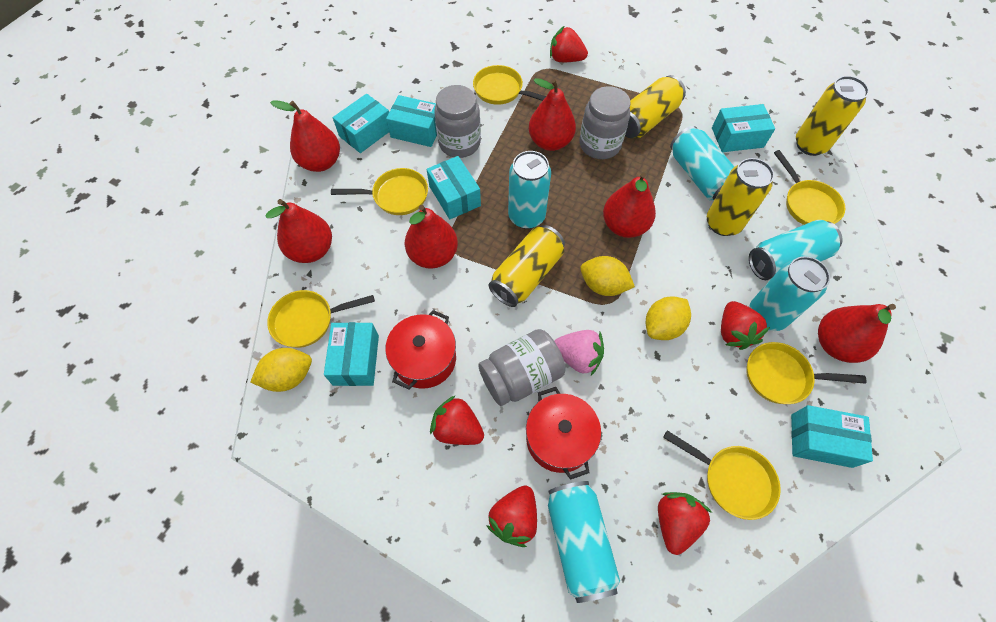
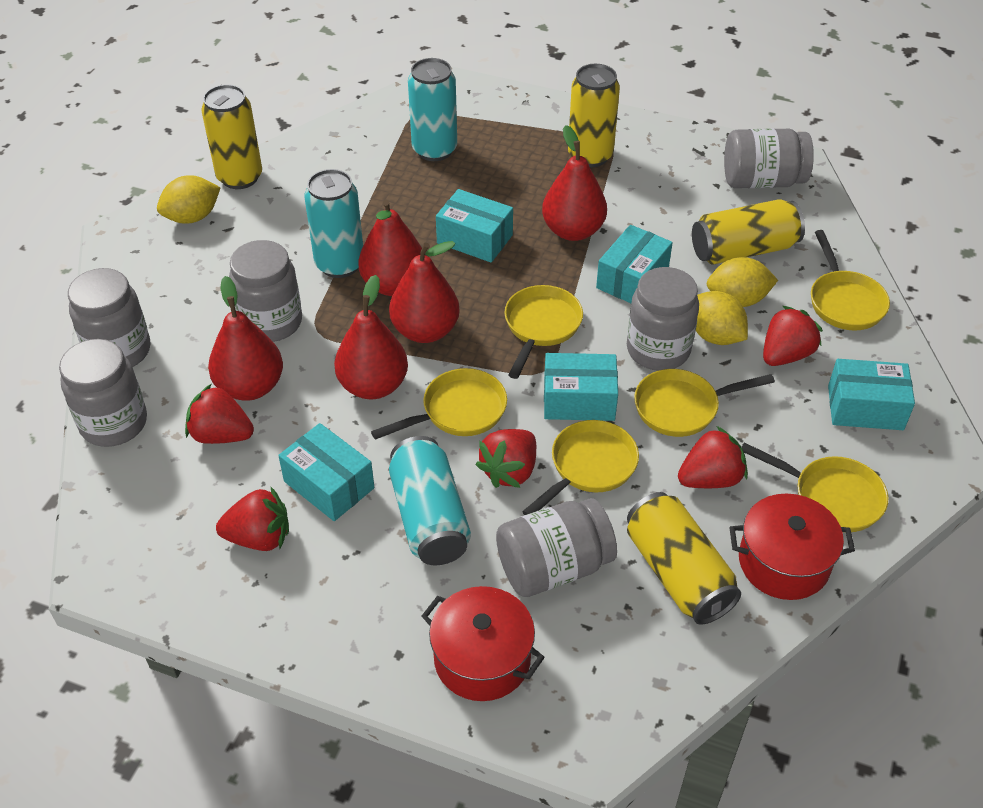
grey jar: 3 -> 6
pink strawberry: 1 -> 0
red pear: 6 -> 5
turquoise box: 6 -> 5
turquoise can: 5 -> 3

